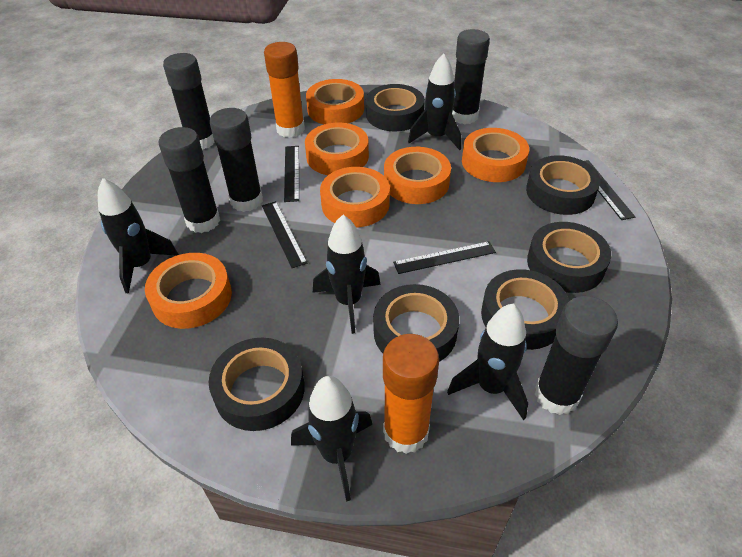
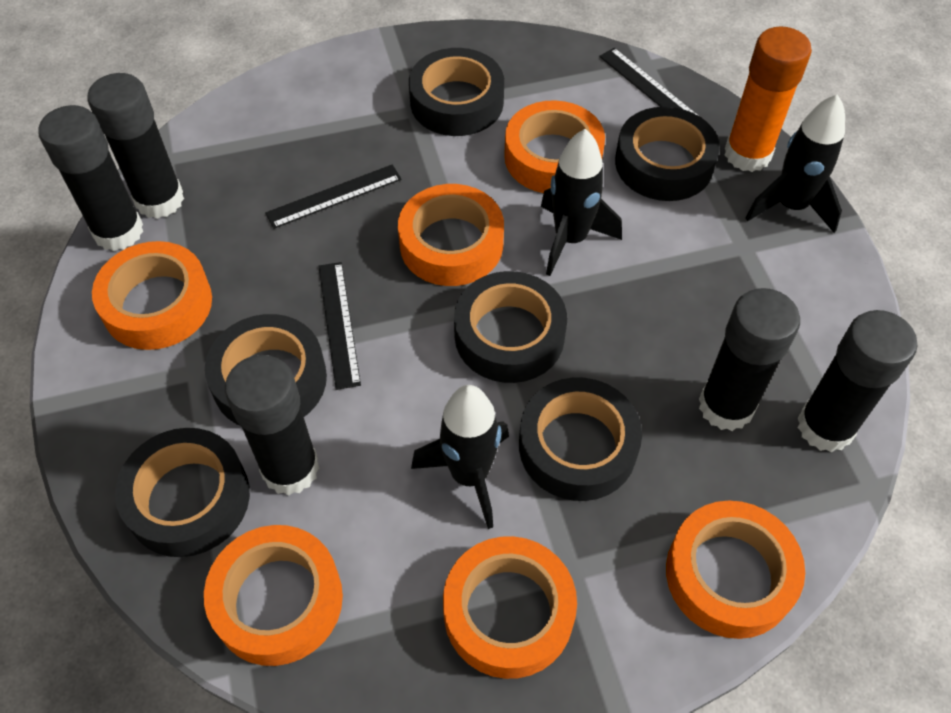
black rocket: 5 -> 3
black ruler: 4 -> 3
orange glue stick: 2 -> 1

